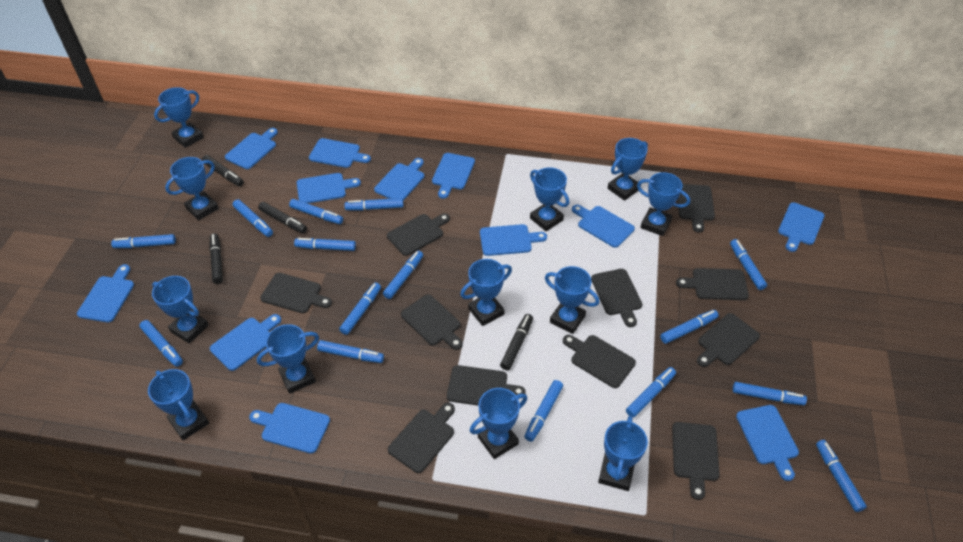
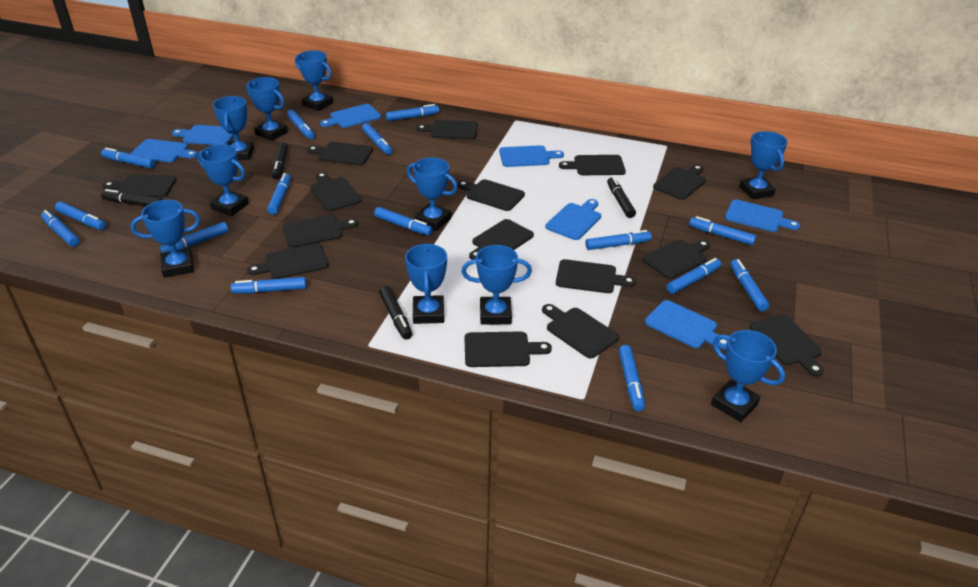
black cutting board: 11 -> 15
blue cutting board: 12 -> 7
blue trophy: 12 -> 10

